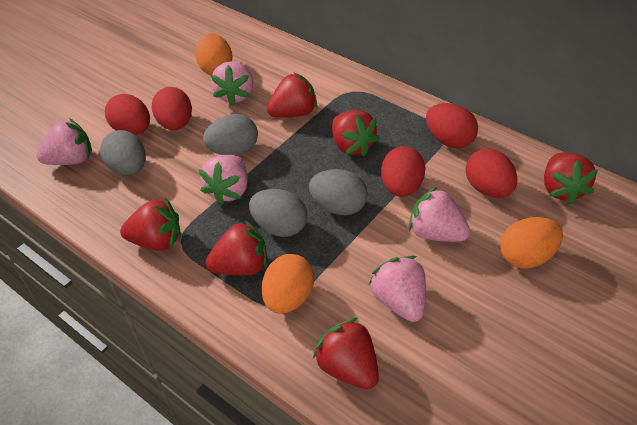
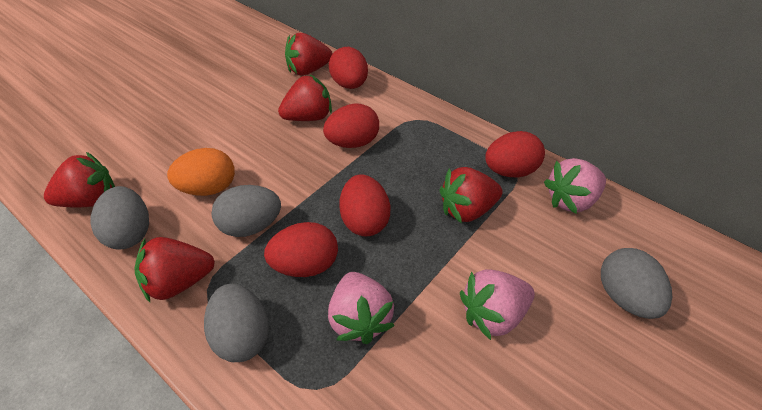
orange egg: 3 -> 1
pink strawberry: 5 -> 3
red strawberry: 6 -> 5

